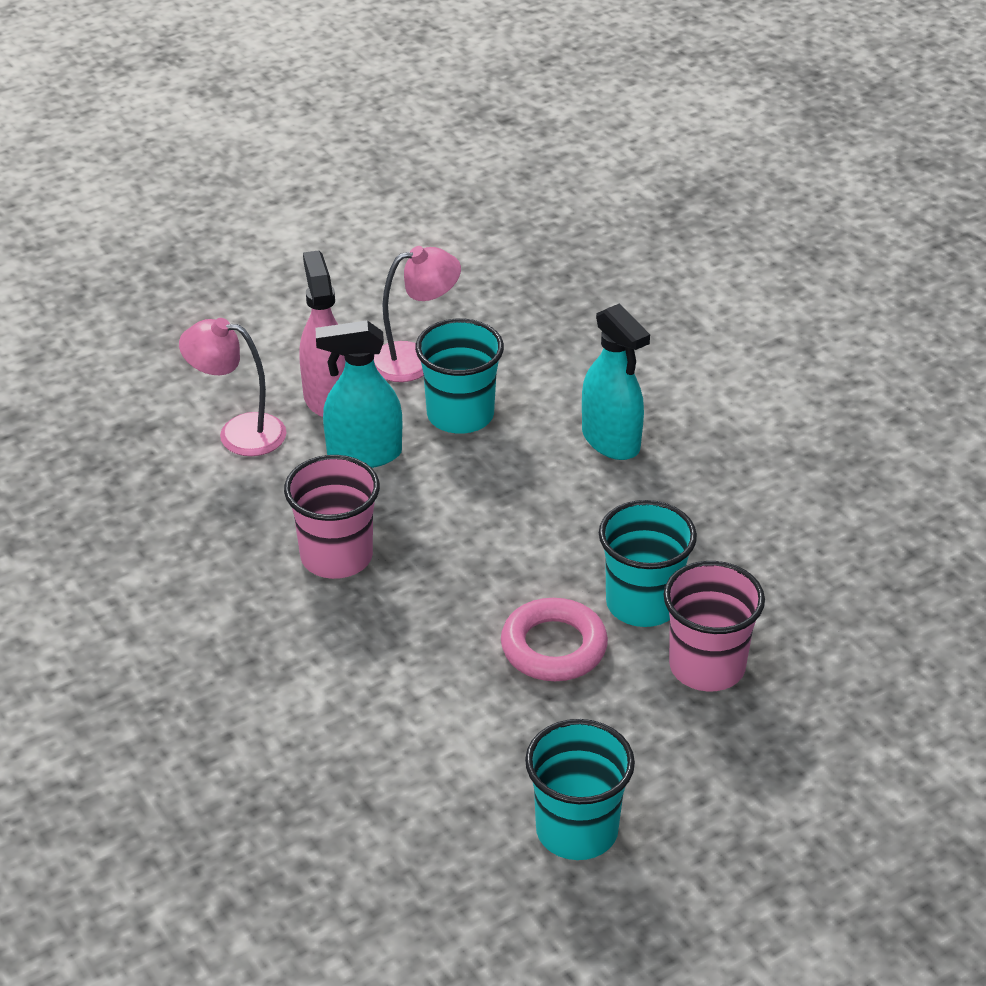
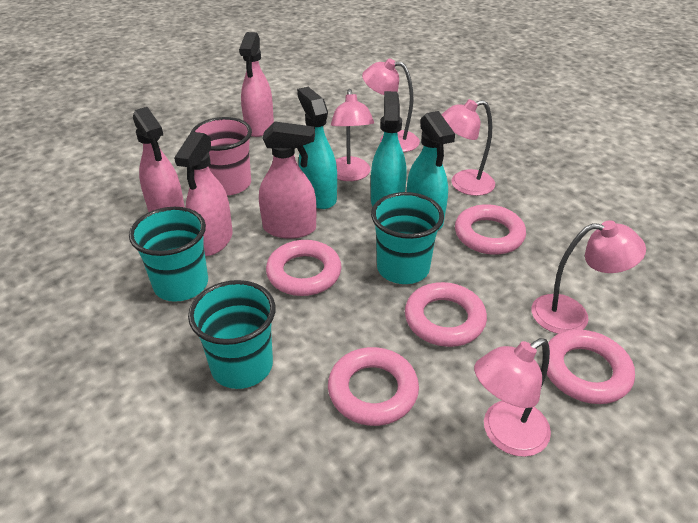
pink cup: 2 -> 1
pink lamp: 2 -> 5
pink ring: 1 -> 5
pink spray bottle: 1 -> 4
turquoise spray bottle: 2 -> 3

